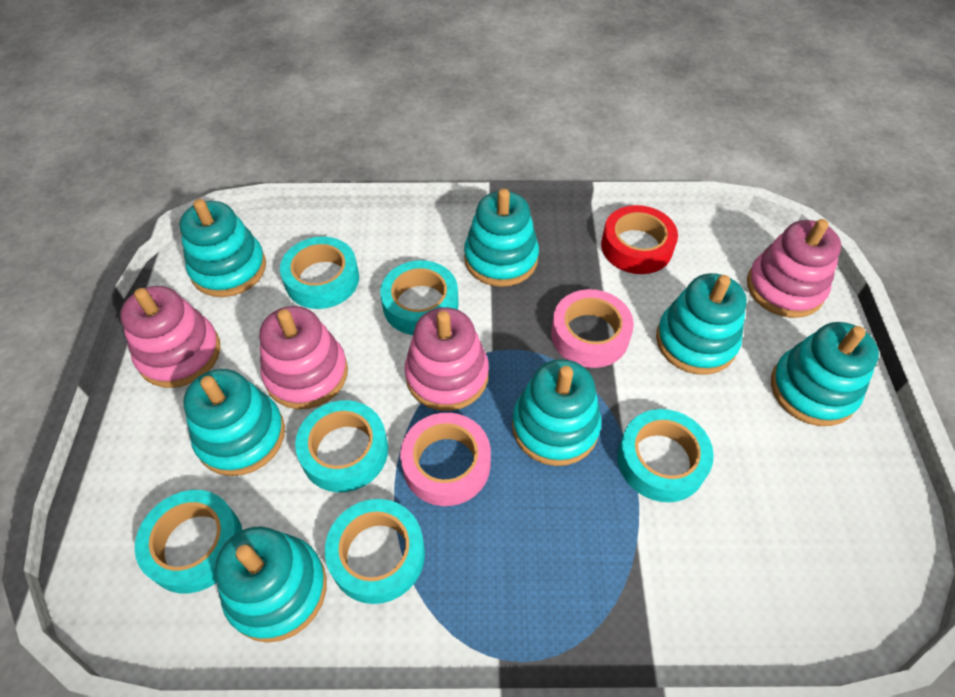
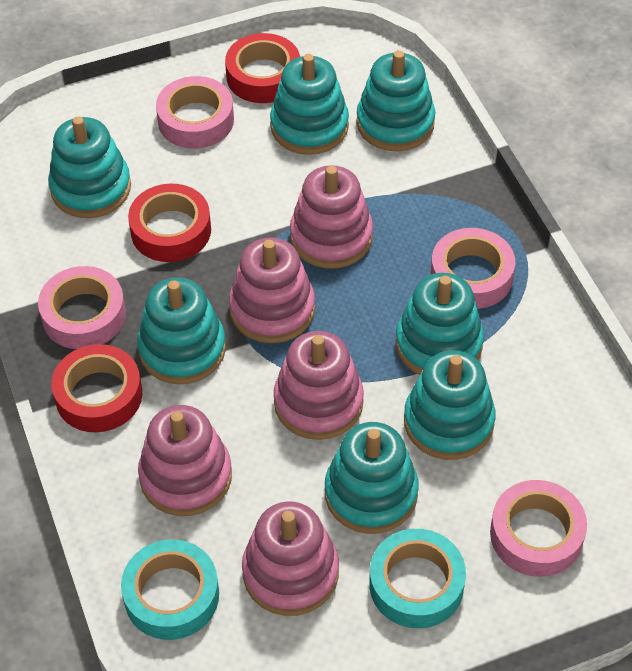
pink stacking toy: 4 -> 5
pink tape: 2 -> 4
red tape: 1 -> 3
turquoise tape: 6 -> 2

